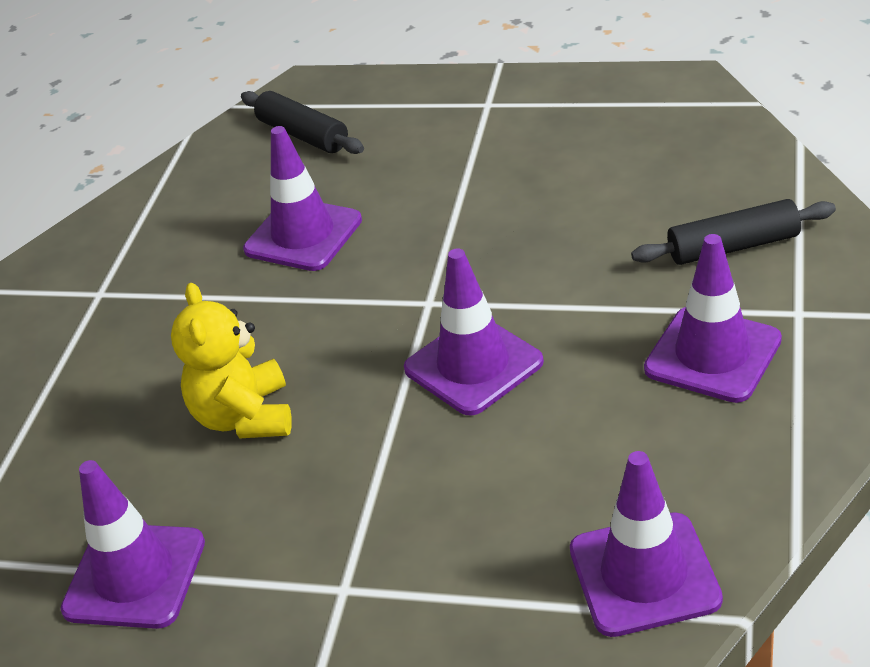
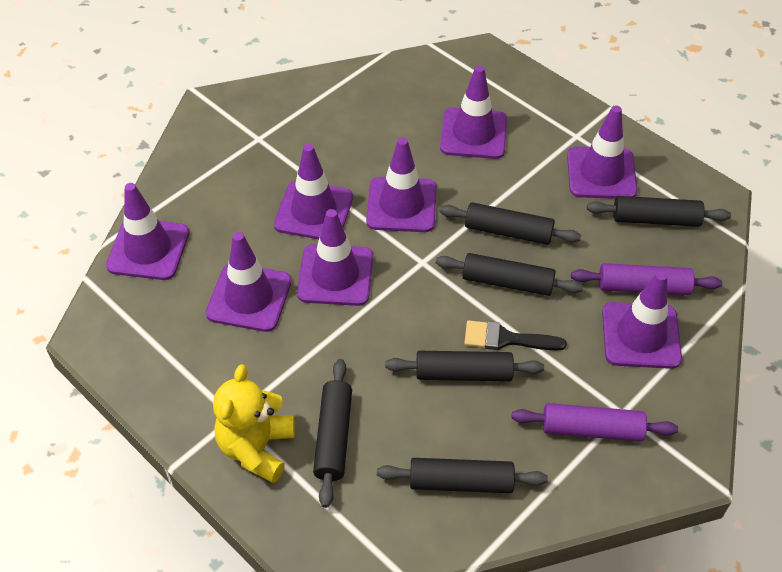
black brush: 0 -> 1
black rolling pin: 2 -> 6
purple rolling pin: 0 -> 2
purple traffic cone: 5 -> 8

